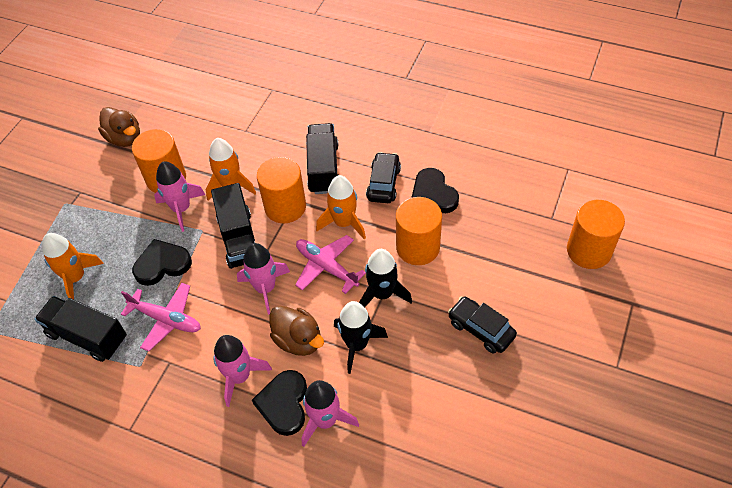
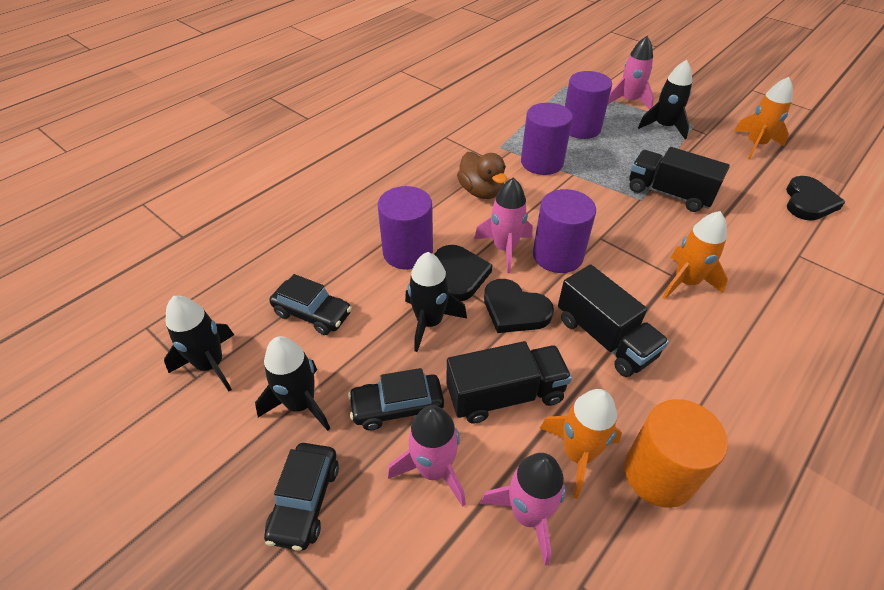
black car: 2 -> 3
black rocket: 2 -> 4
brown duck: 2 -> 1
orange cylinder: 4 -> 1
pink plane: 2 -> 0
purple cylinder: 0 -> 4

